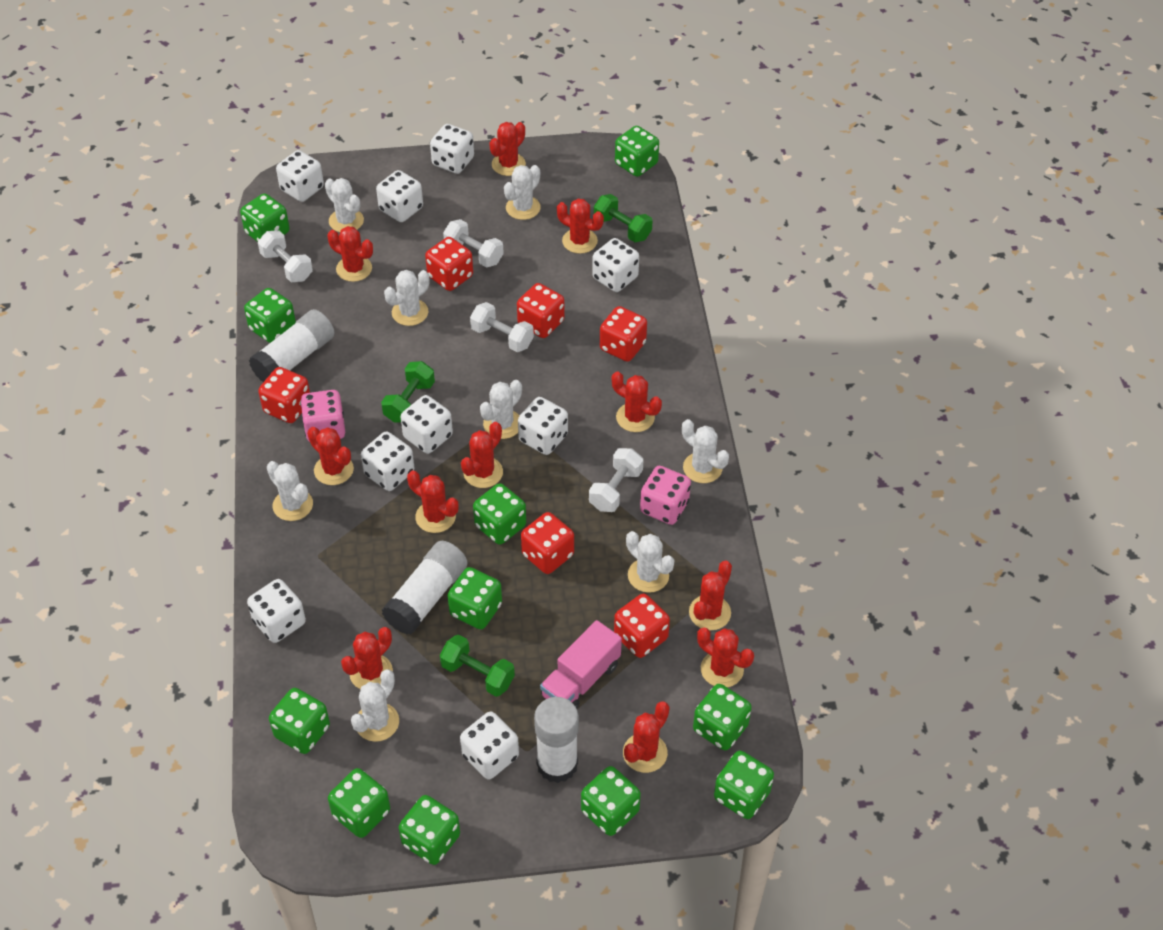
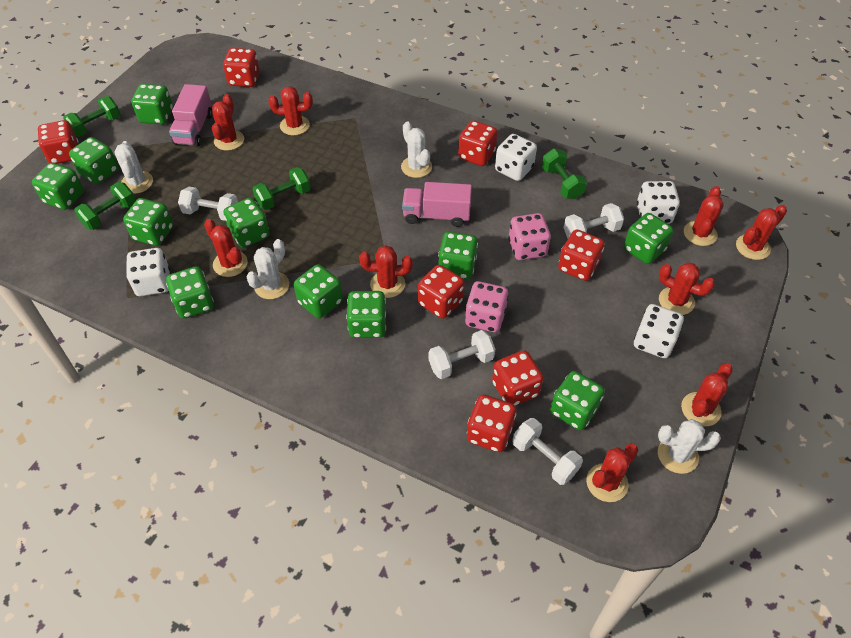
green dumbbell: 3 -> 4
pink truck: 1 -> 2
red cactus: 11 -> 9
red dice: 6 -> 7
white cactus: 8 -> 4
white dice: 9 -> 4
white glue stick: 3 -> 0

